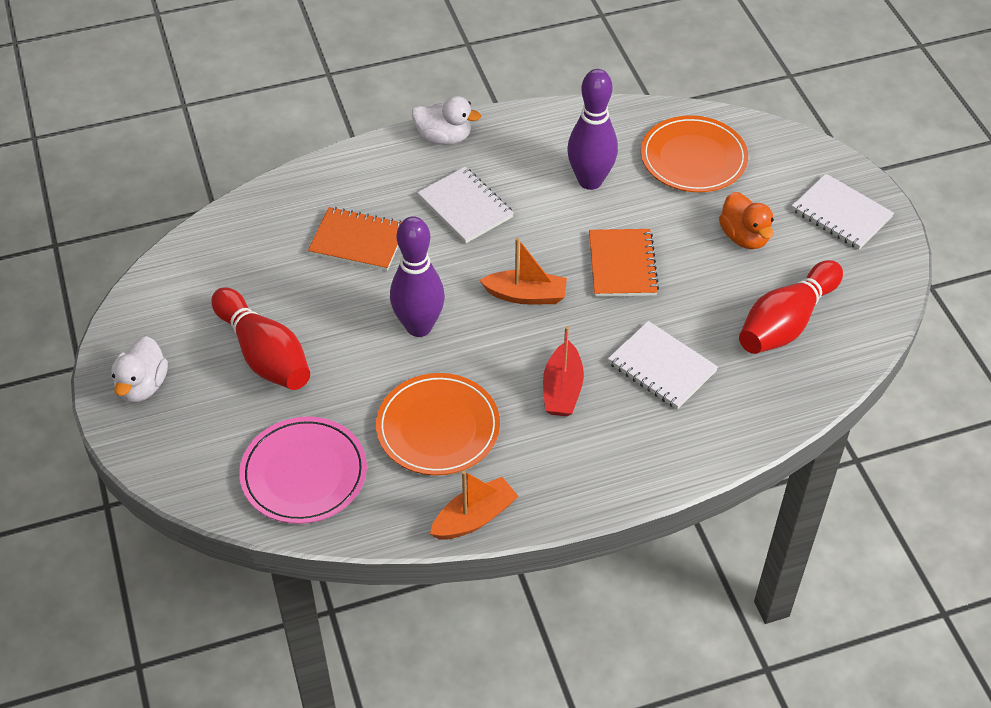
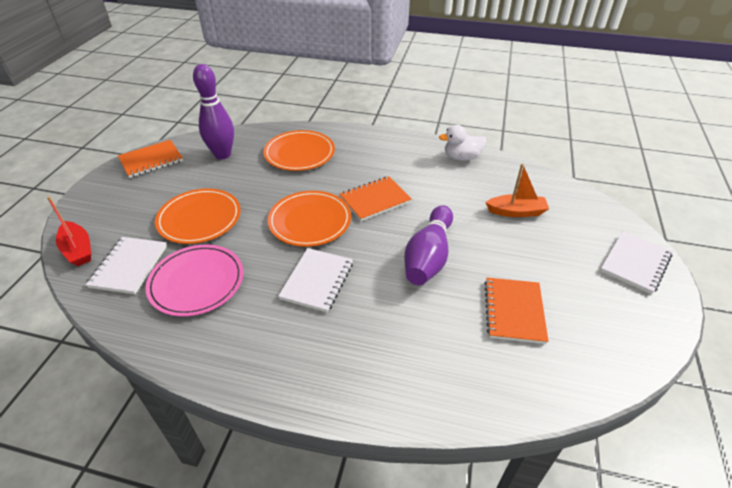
orange boat: 2 -> 1
orange duck: 1 -> 0
orange notebook: 2 -> 3
orange plate: 2 -> 3
red bowling pin: 2 -> 0
white duck: 2 -> 1

